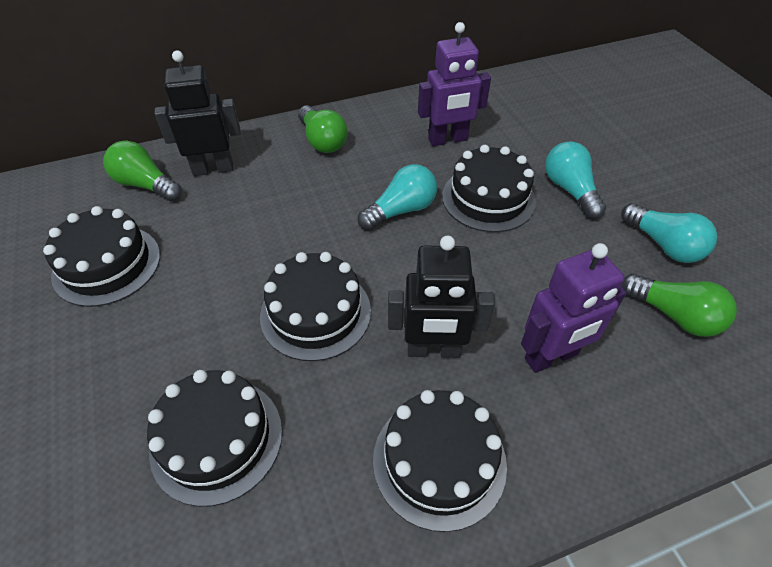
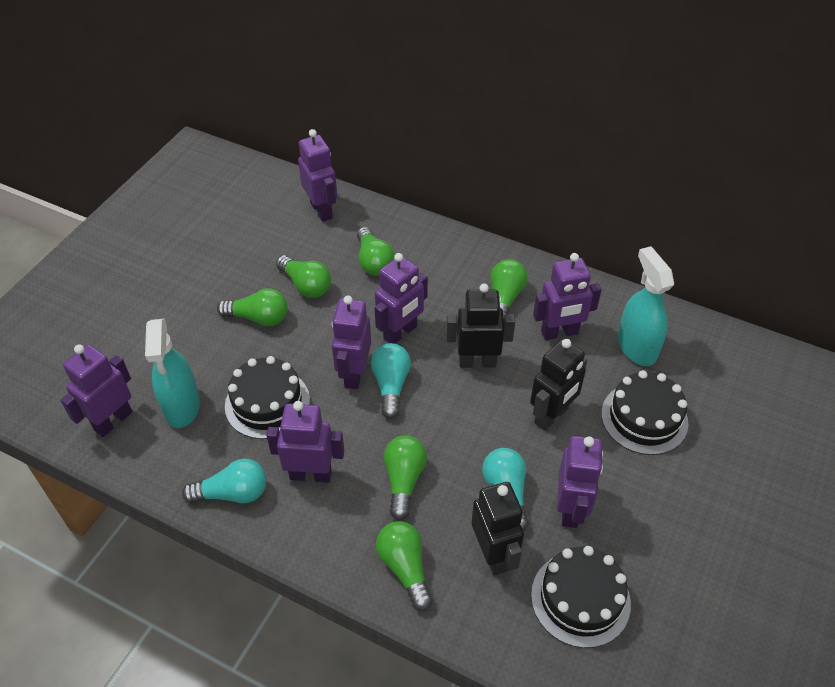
black cake: 5 -> 3
black robot: 2 -> 3
green light bulb: 3 -> 6
purple robot: 2 -> 7
turquoise spray bottle: 0 -> 2

